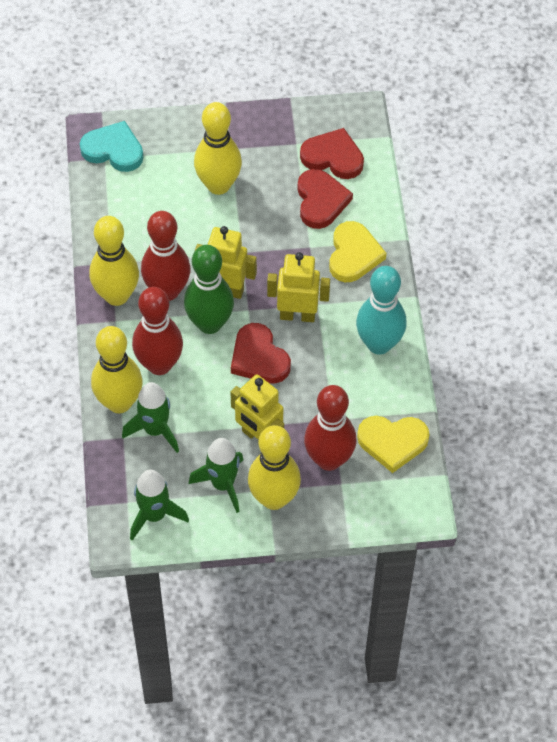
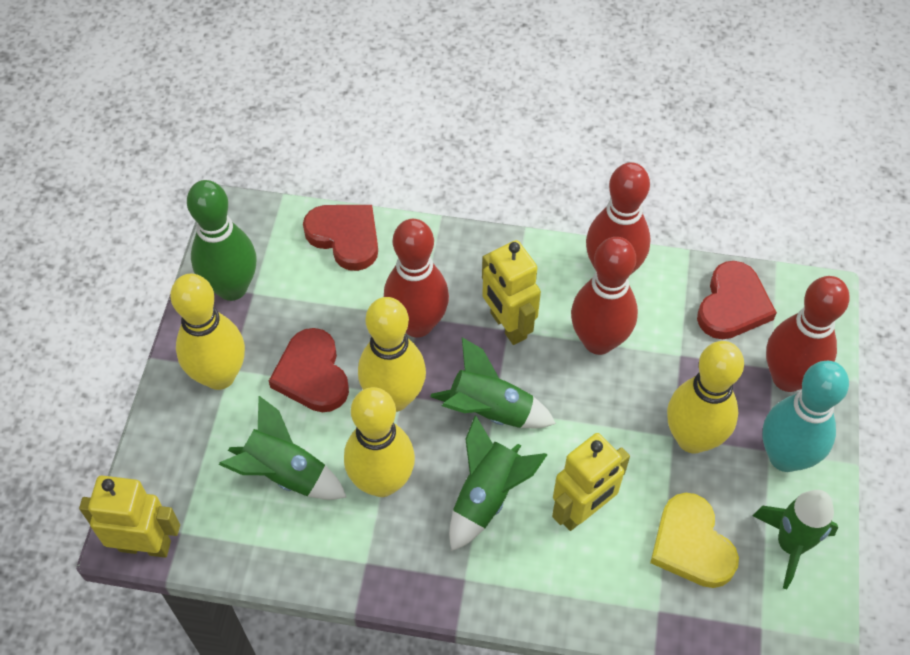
green rocket: 3 -> 4
red bowling pin: 3 -> 4
turquoise heart: 1 -> 0
yellow heart: 2 -> 1

